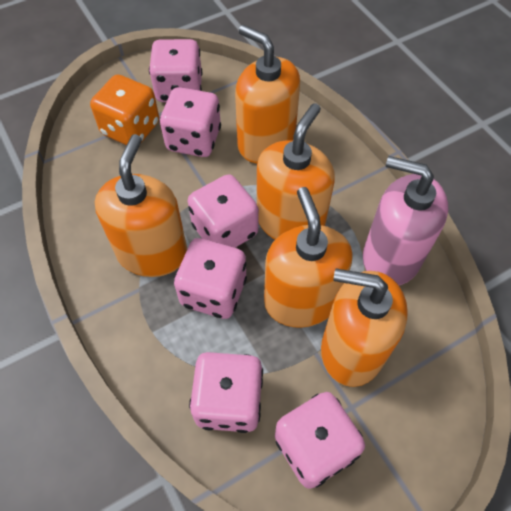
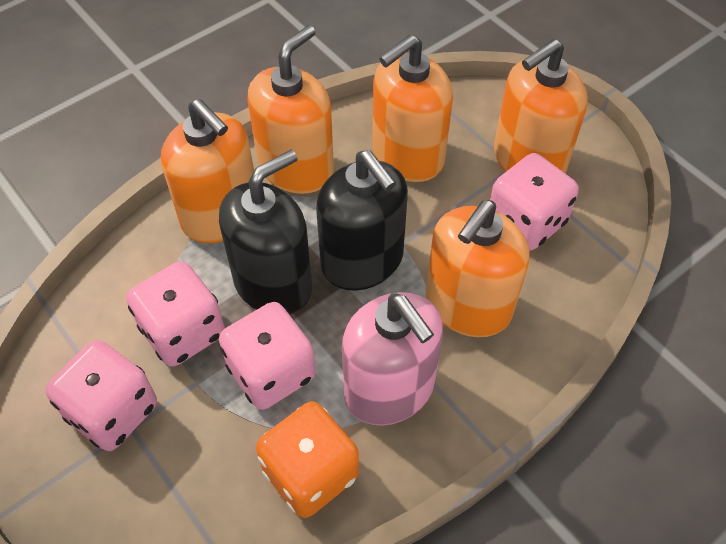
black soap dispenser: 0 -> 2
pink dice: 6 -> 4

